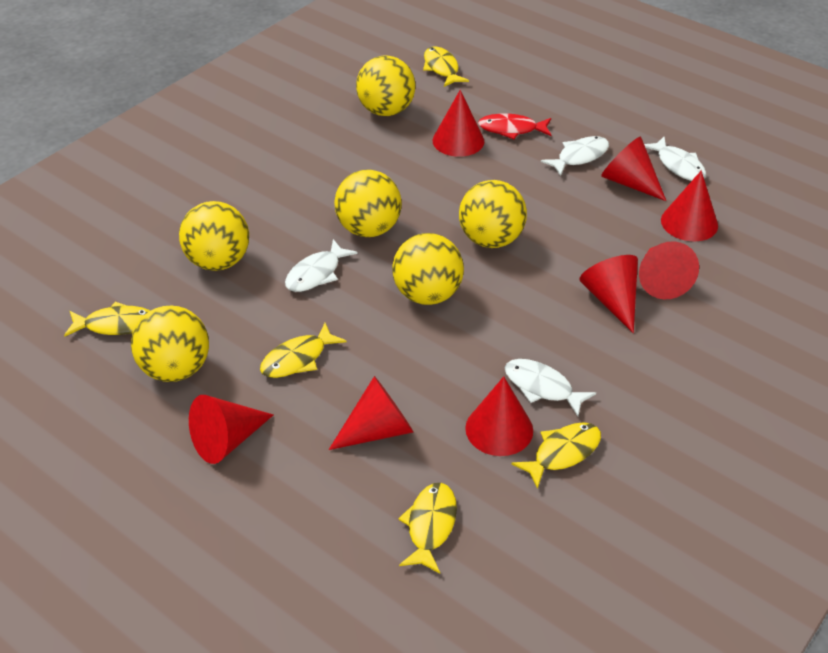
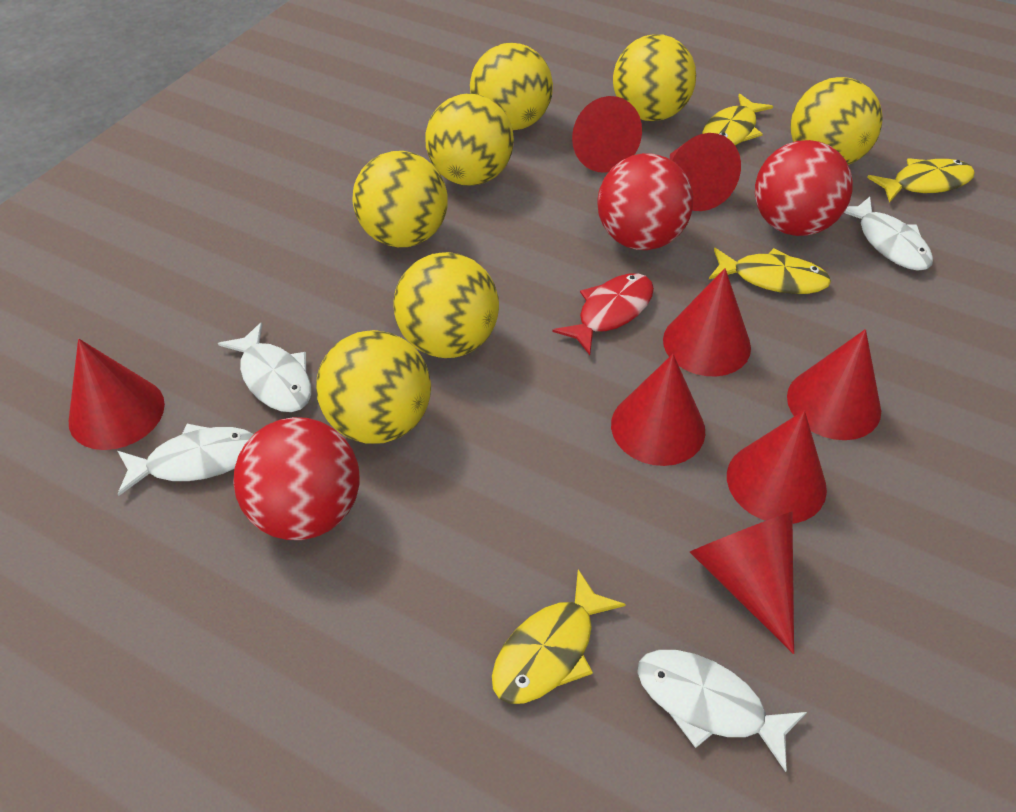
red ball: 0 -> 3
yellow ball: 6 -> 7
yellow fish: 5 -> 4

